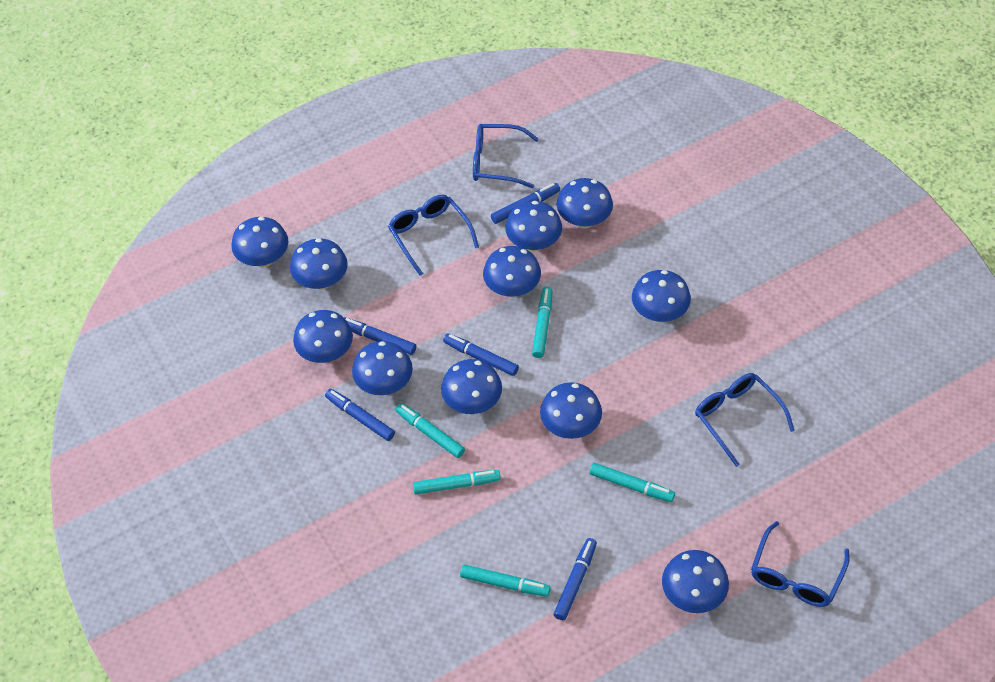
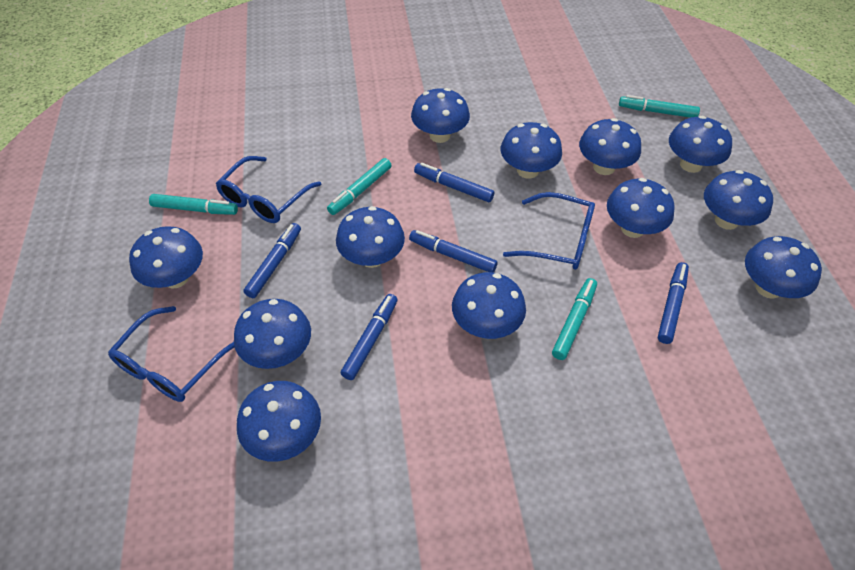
blue glasses: 4 -> 3
blue mushroom: 11 -> 12
turquoise marker: 5 -> 4

